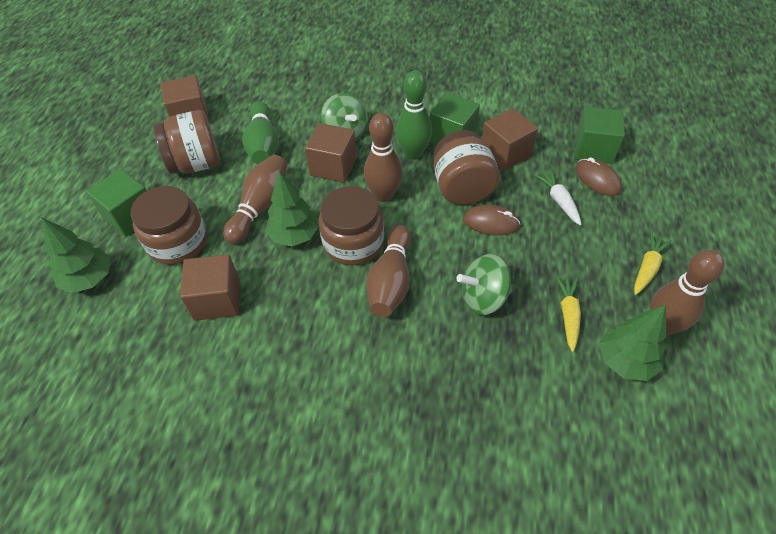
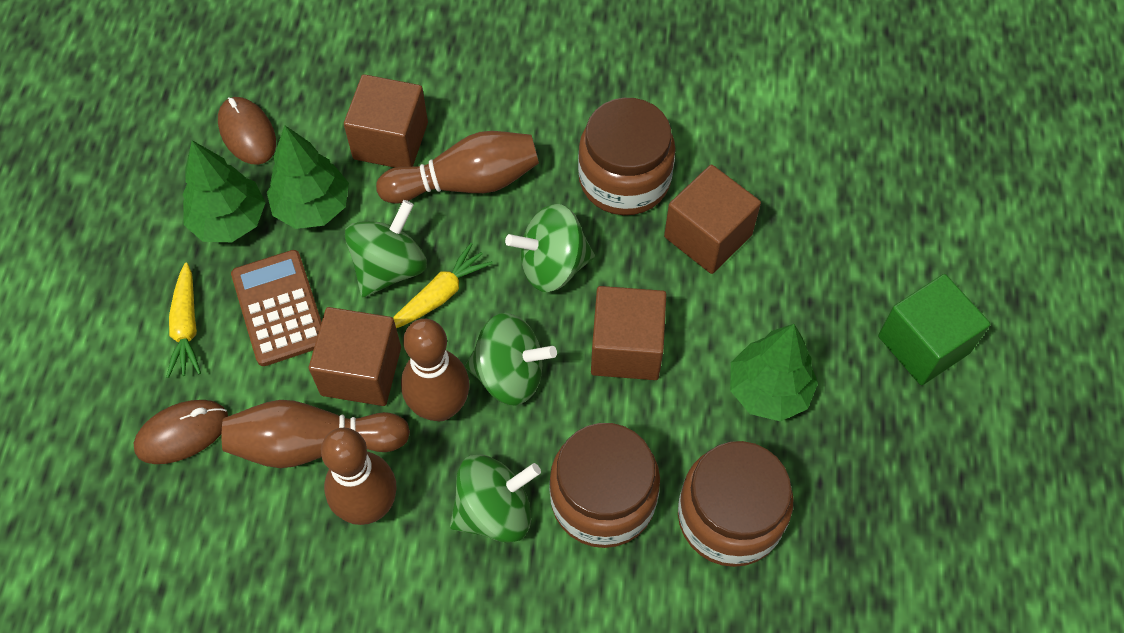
brown calculator: 0 -> 1
brown jar: 4 -> 3
green bowling pin: 2 -> 0
green cube: 3 -> 1
green spinning top: 2 -> 4
white carrot: 1 -> 0

